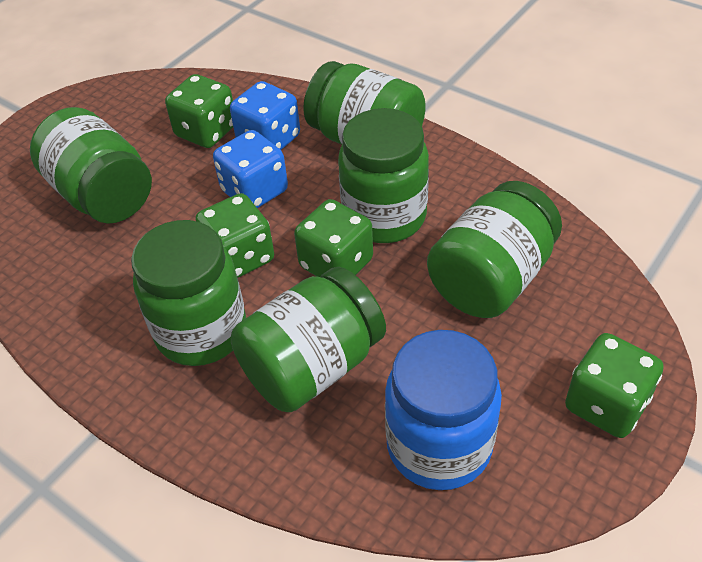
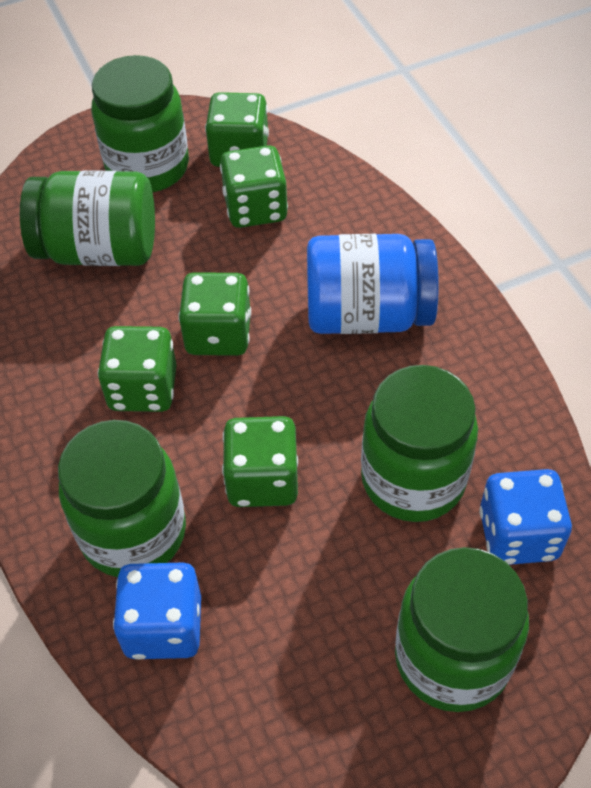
green dice: 4 -> 5
green jar: 6 -> 5

